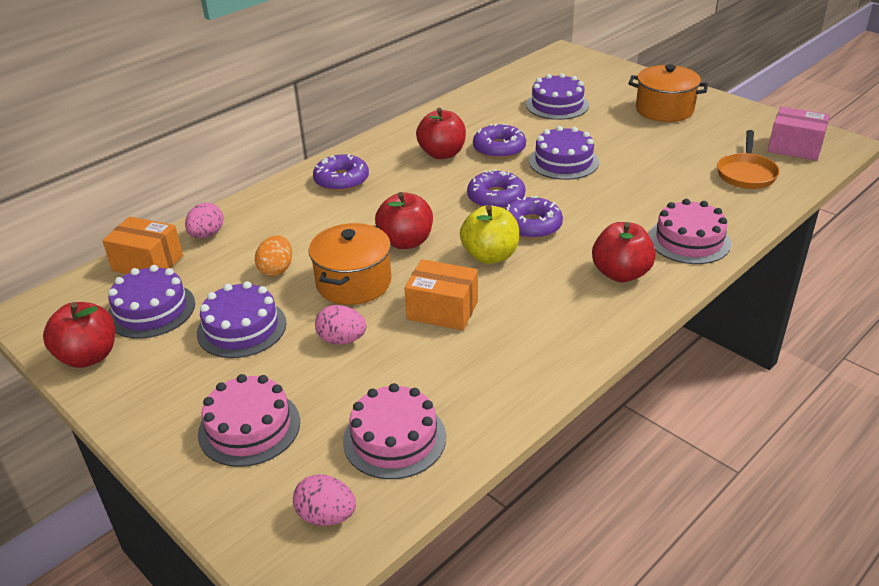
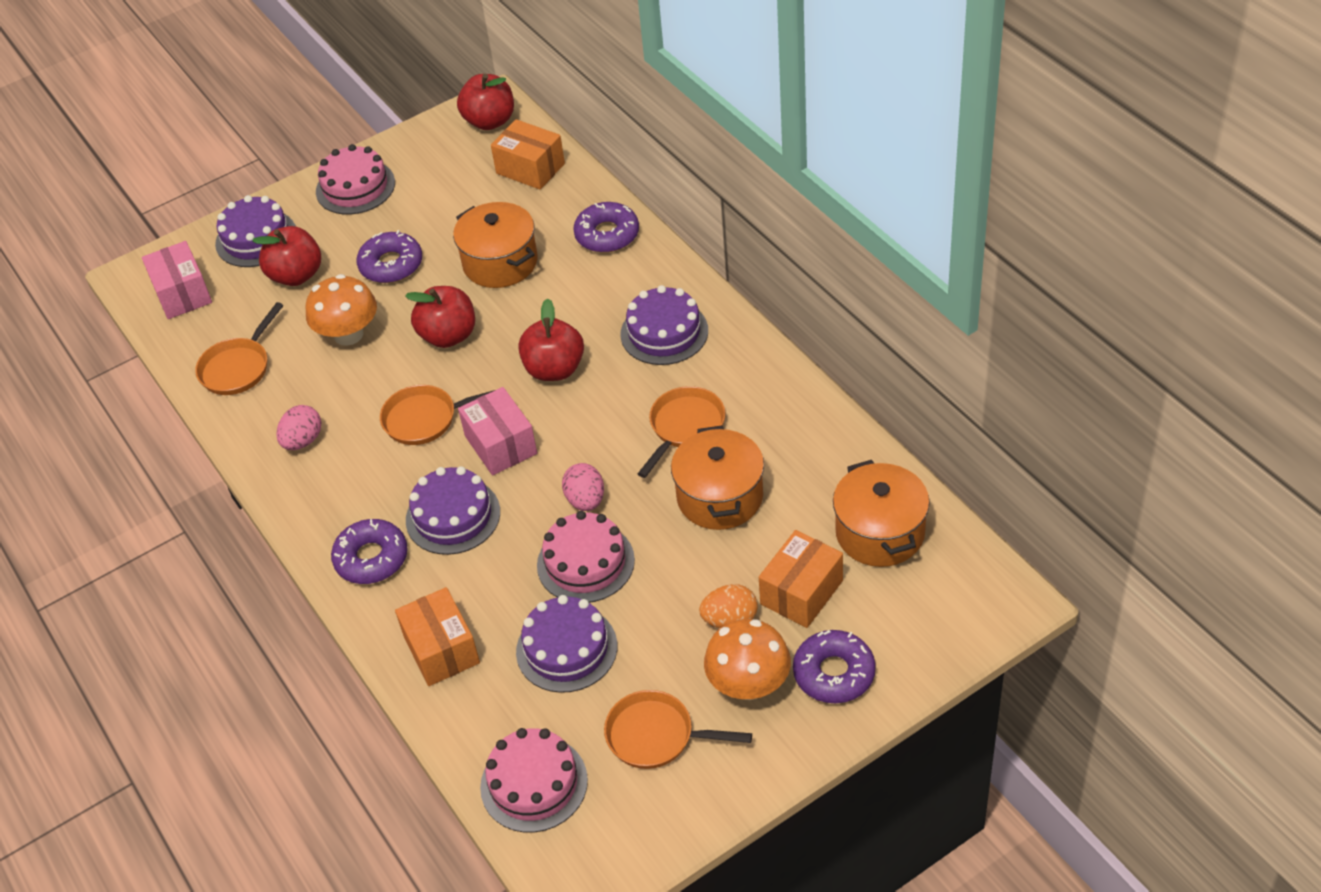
orange box: 2 -> 3
orange mushroom: 0 -> 2
orange pan: 1 -> 4
orange pot: 2 -> 3
pink box: 1 -> 2
pink egg: 3 -> 2
yellow apple: 1 -> 0

